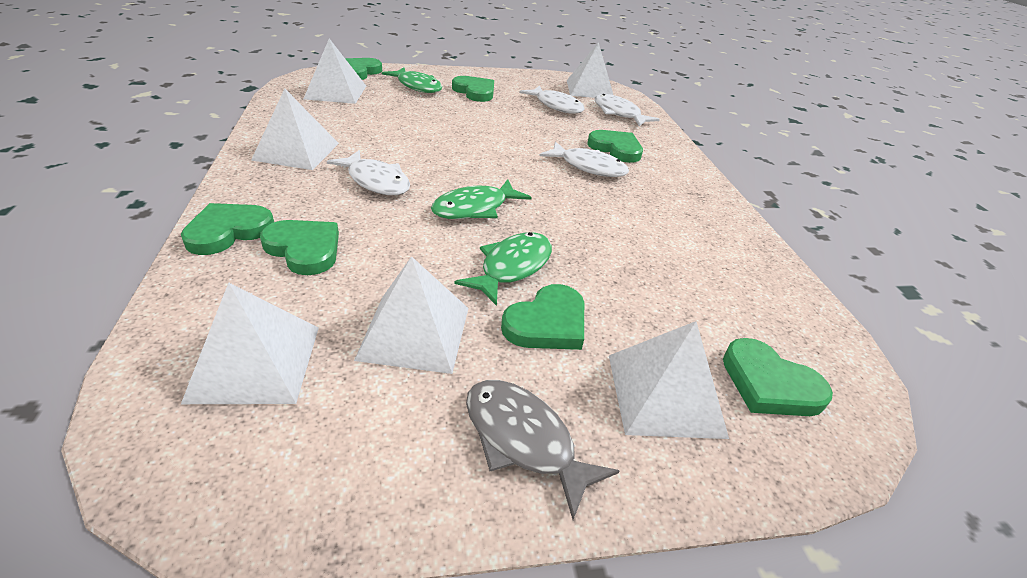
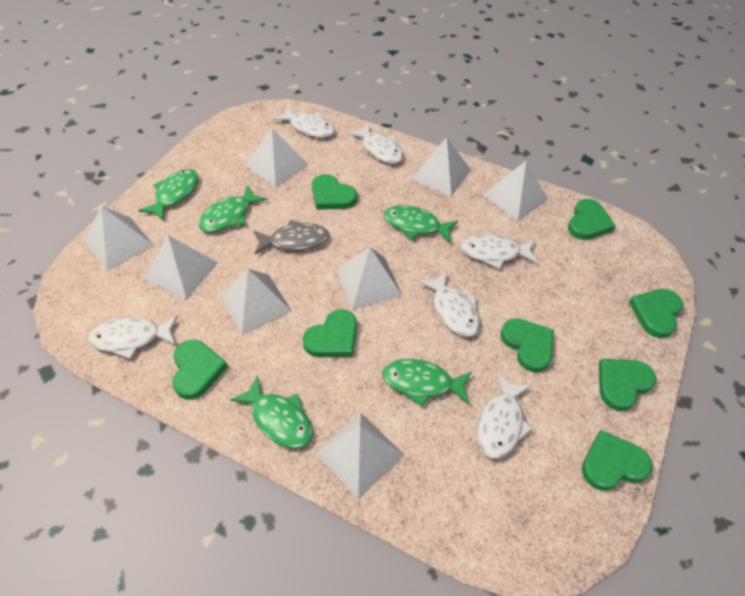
green fish: 3 -> 5
green heart: 7 -> 8
white fish: 4 -> 6
white pyramid: 6 -> 8

